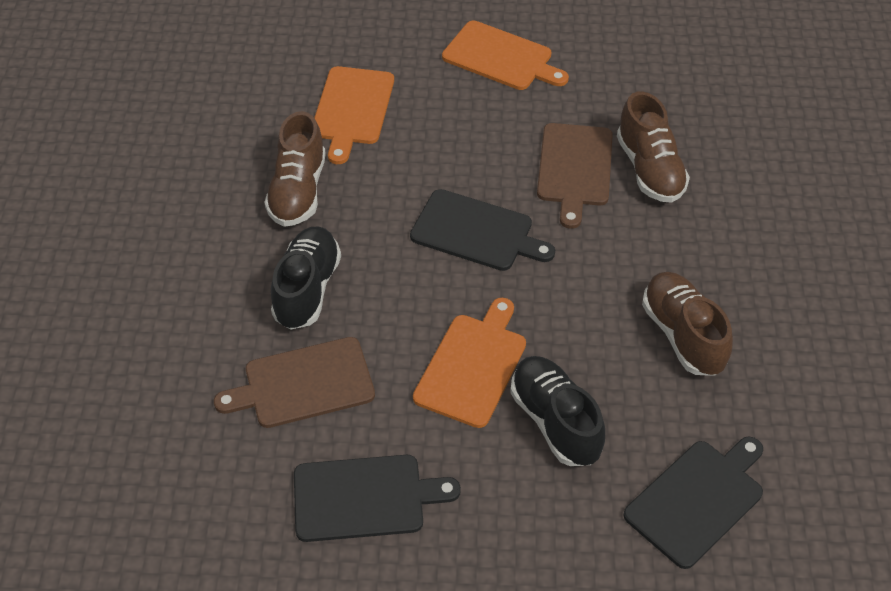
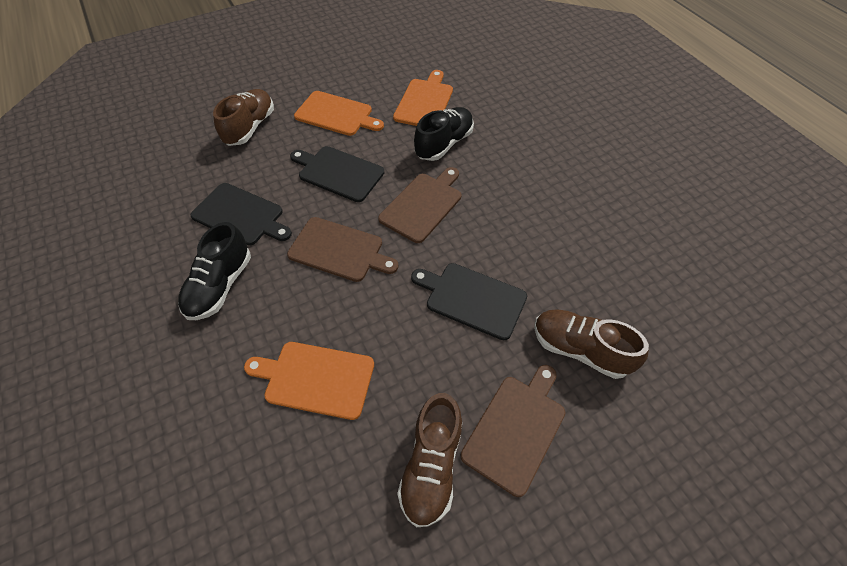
brown cutting board: 2 -> 3

